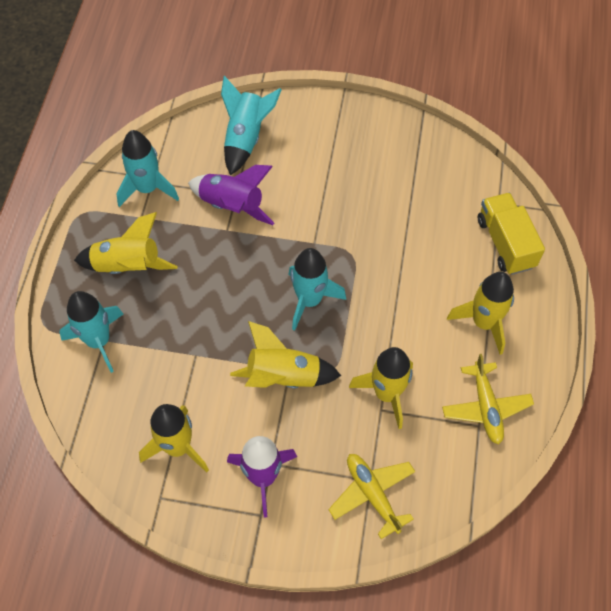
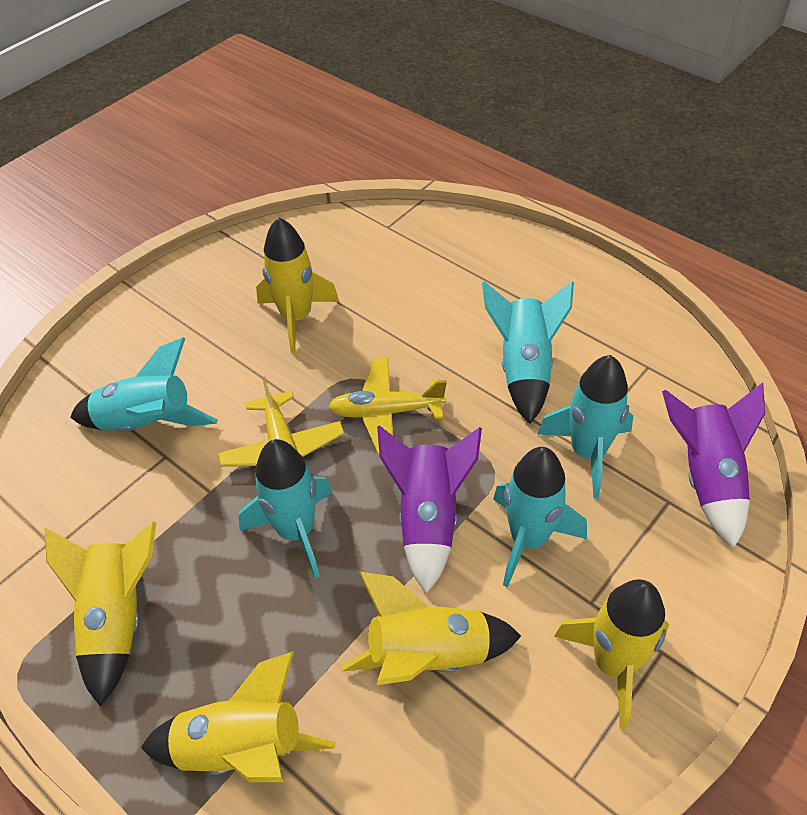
turquoise rocket: 4 -> 5
yellow truck: 1 -> 0

